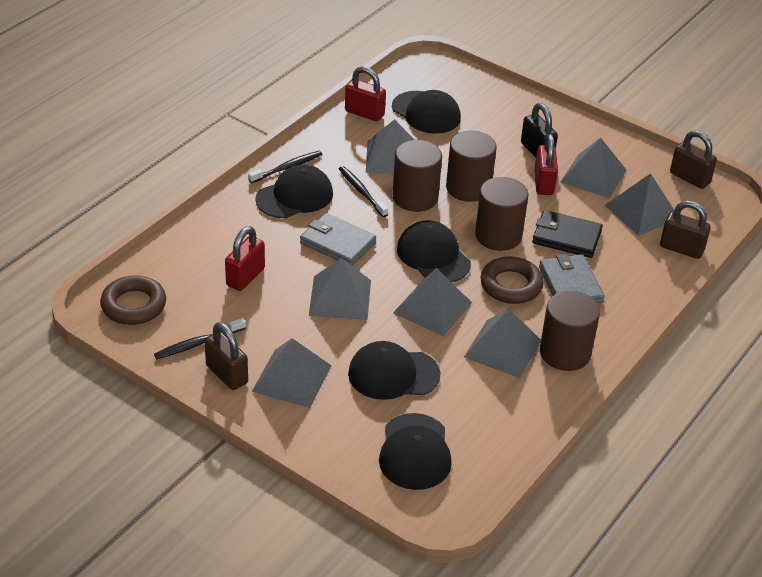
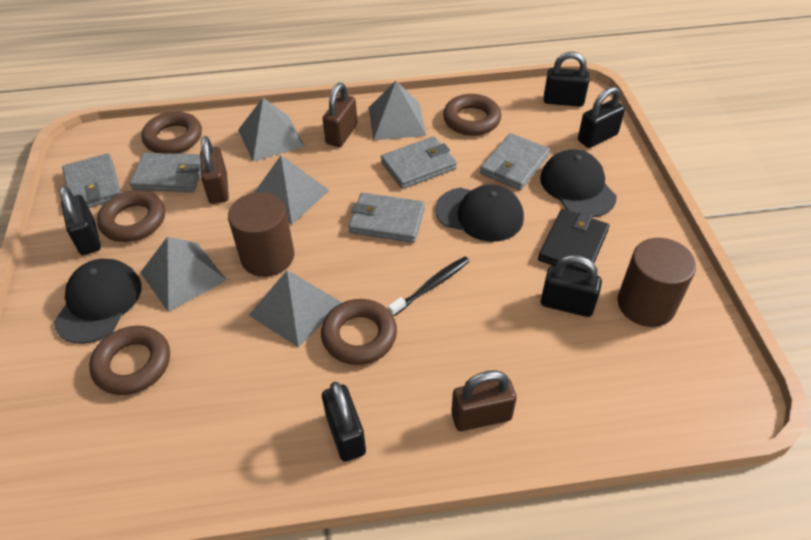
black cap: 5 -> 3
black padlock: 1 -> 5
black toothbrush: 3 -> 1
brown cylinder: 4 -> 2
brown ring: 2 -> 5
grey pyramid: 7 -> 5
grey wallet: 2 -> 5
red padlock: 3 -> 0

